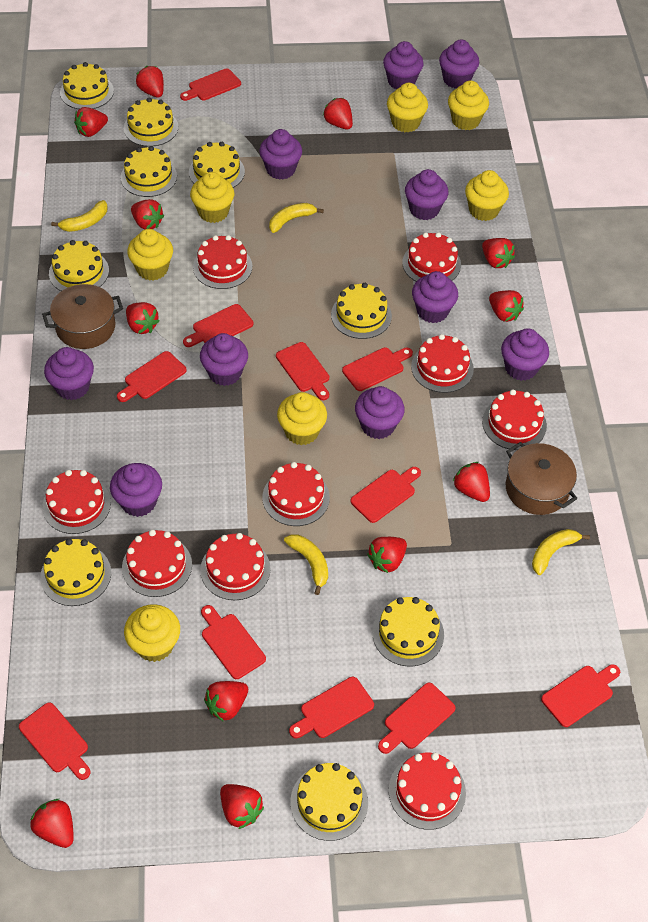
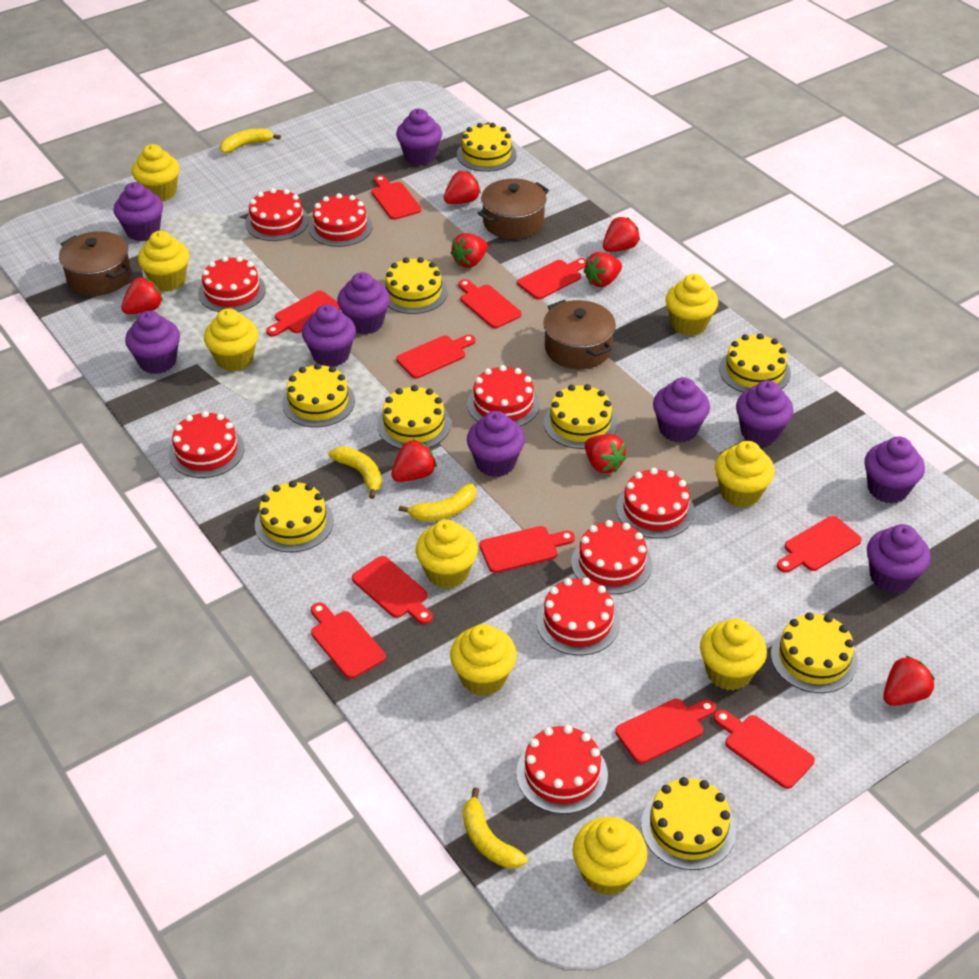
brown pot: 2 -> 3
red strawberry: 12 -> 8
yellow cupcake: 7 -> 9

